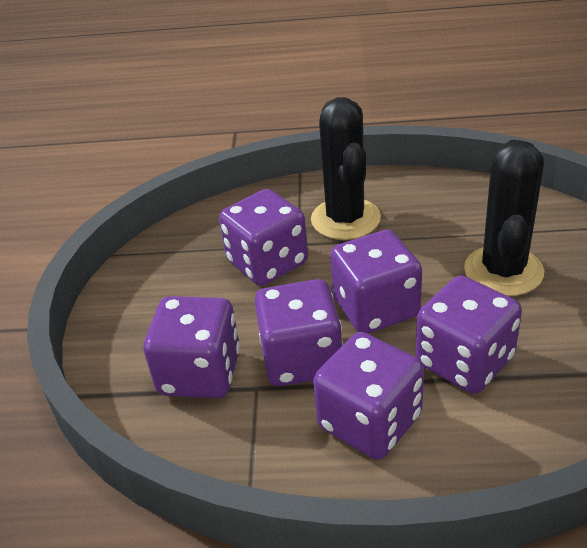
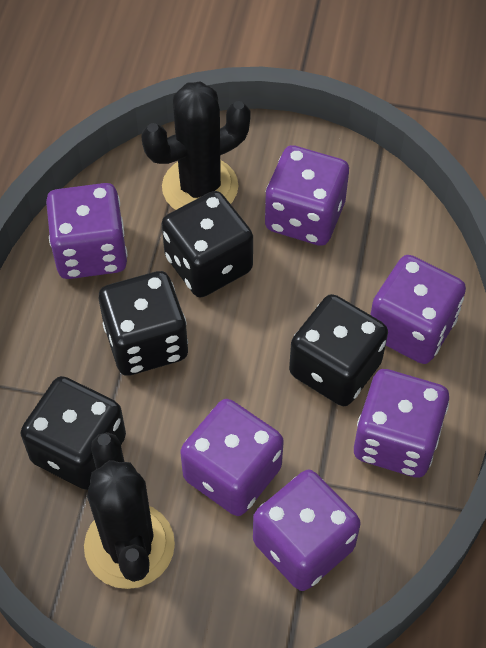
black dice: 0 -> 4

